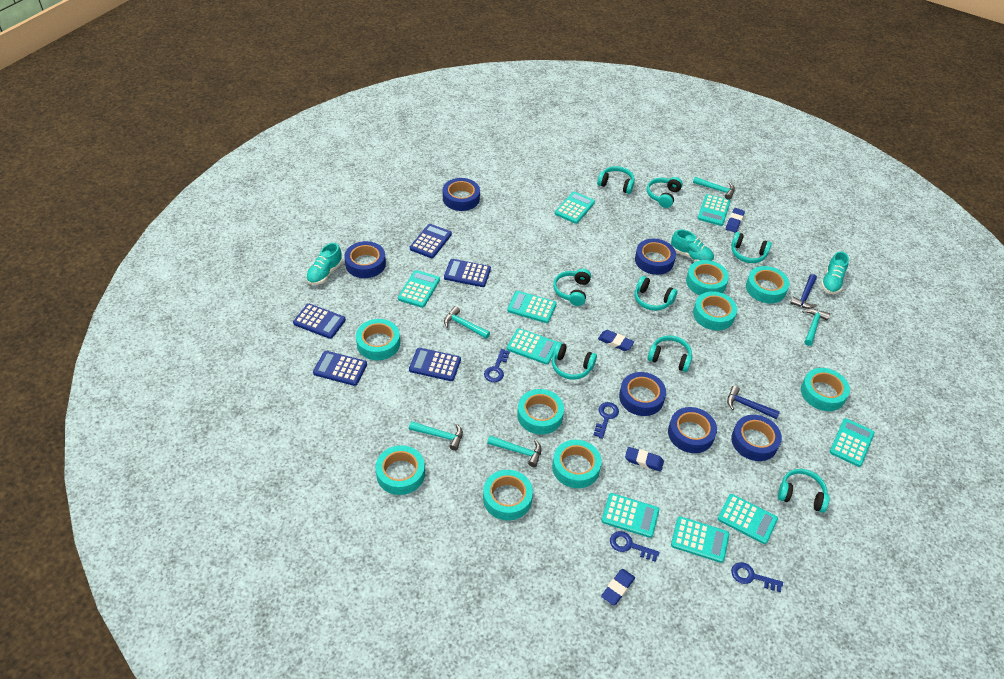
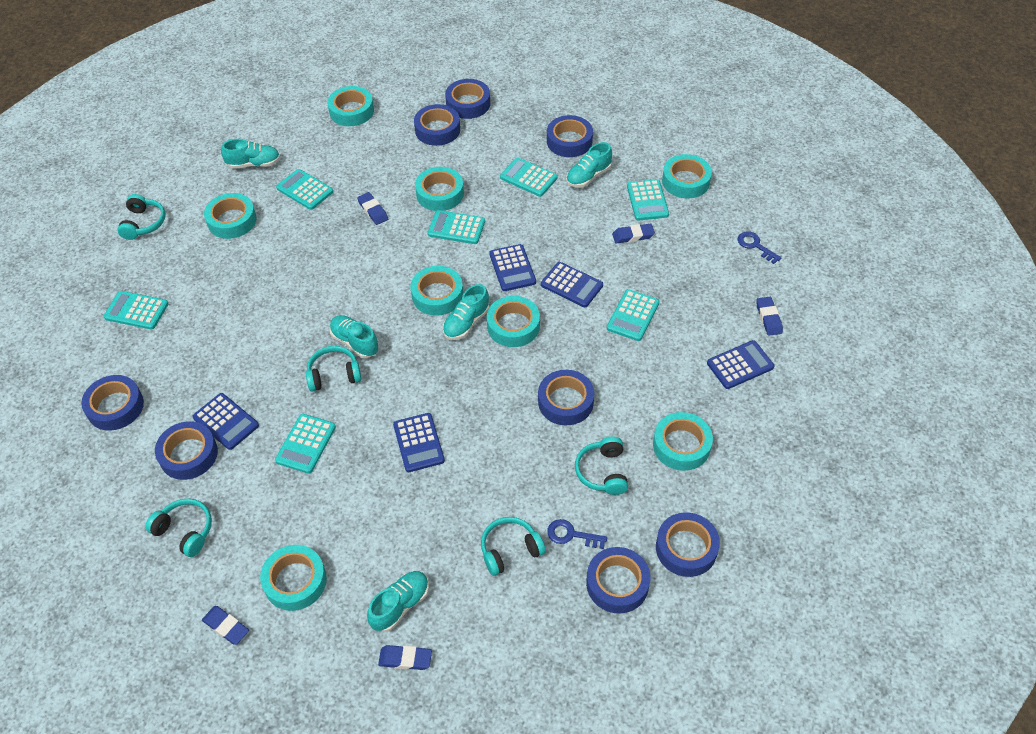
blue eraser: 4 -> 5
blue hammer: 2 -> 0
blue key: 4 -> 2
blue tape: 6 -> 8
turquoise calculator: 9 -> 7
turquoise hammer: 5 -> 0
turquoise headphones: 8 -> 5
turquoise shoe: 3 -> 5
turquoise tape: 9 -> 8

